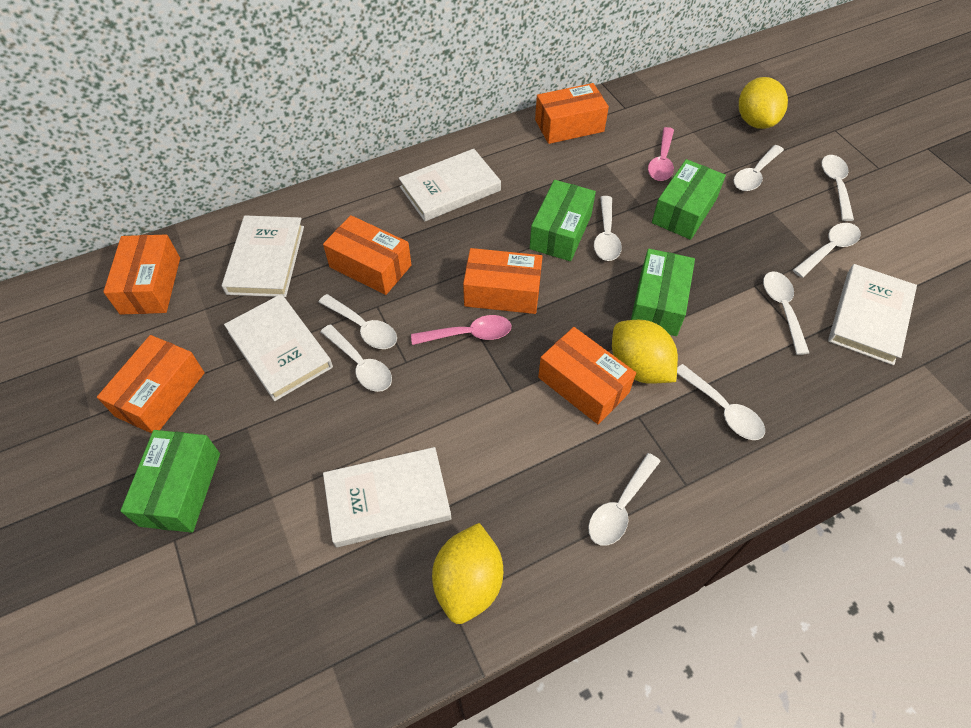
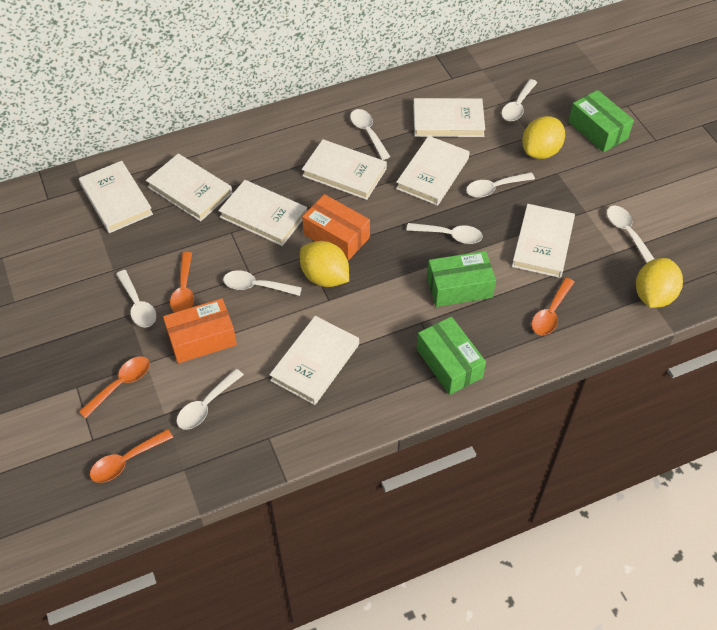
green box: 4 -> 3
orange box: 6 -> 2
orange spoon: 0 -> 4
pink spoon: 2 -> 0
white book: 5 -> 8
white spoon: 9 -> 8

